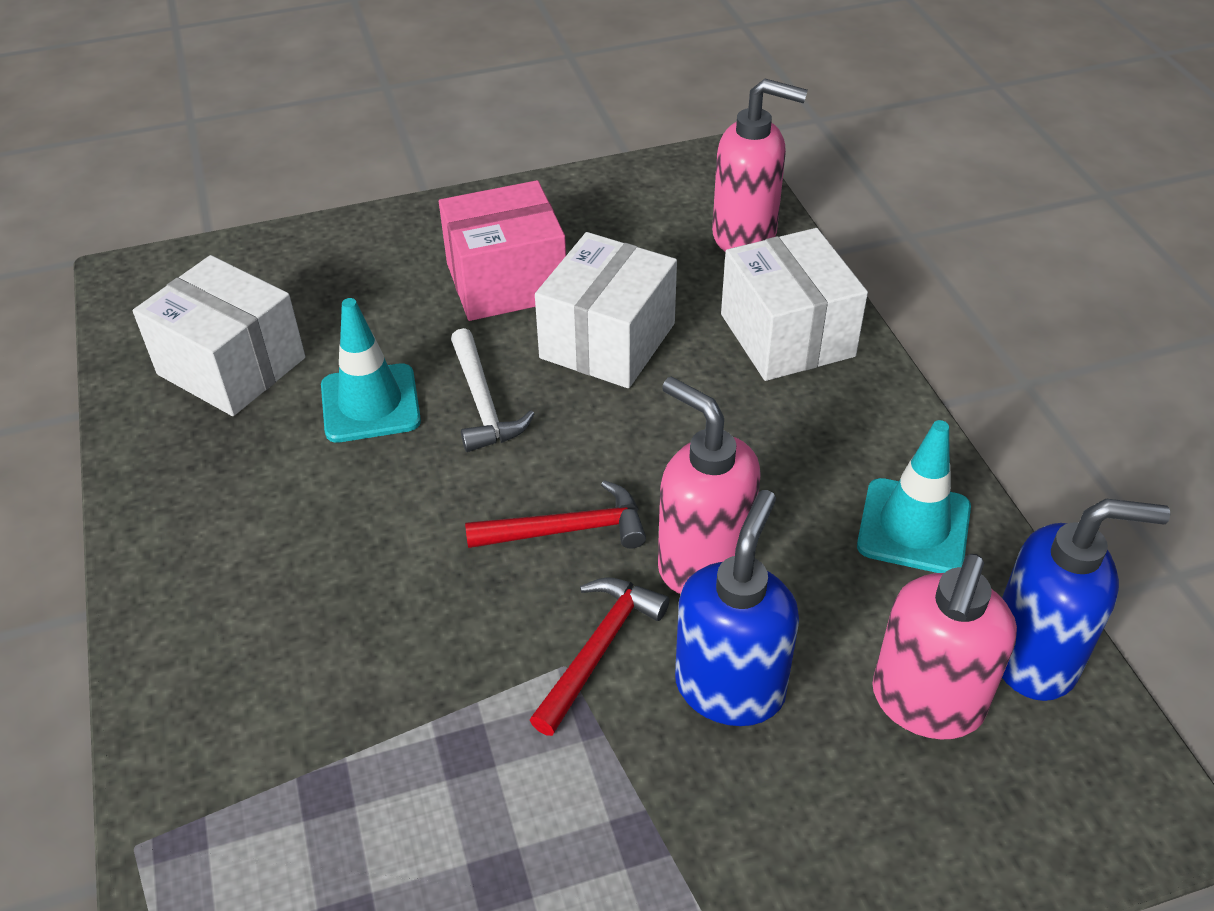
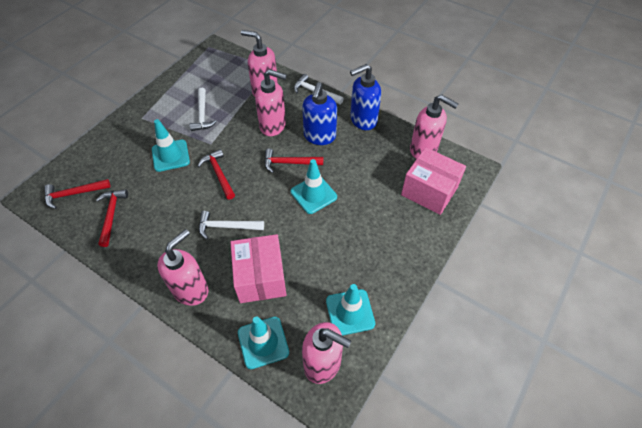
pink box: 1 -> 2
pink soap dispenser: 3 -> 5
red hammer: 2 -> 4
turquoise traffic cone: 2 -> 4
white box: 3 -> 0
white hammer: 1 -> 3

